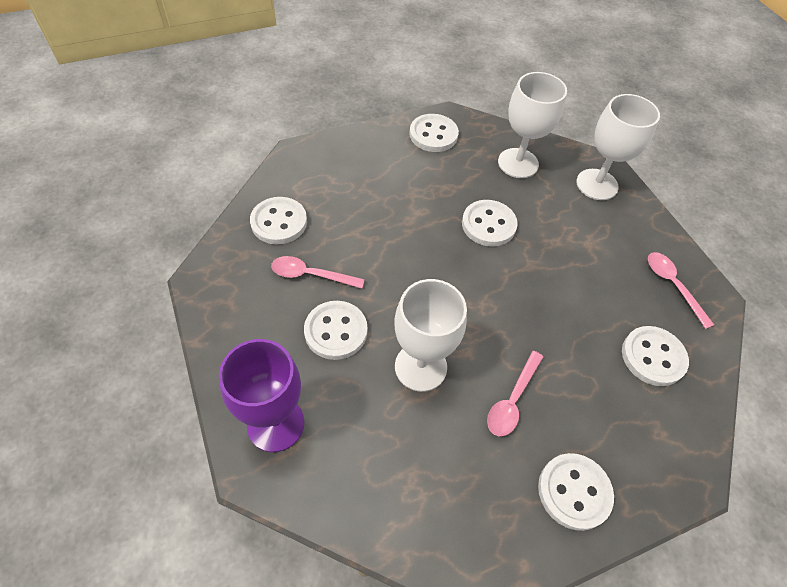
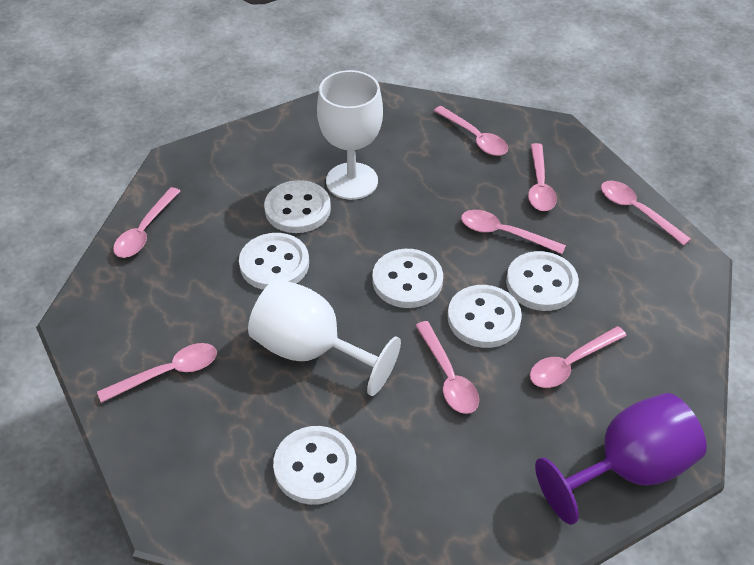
pink spoon: 3 -> 8
white goblet: 3 -> 2

